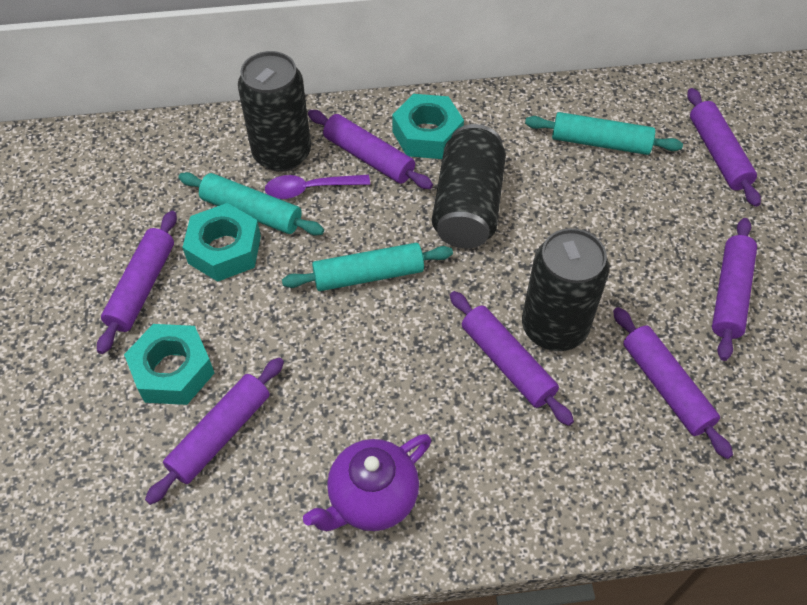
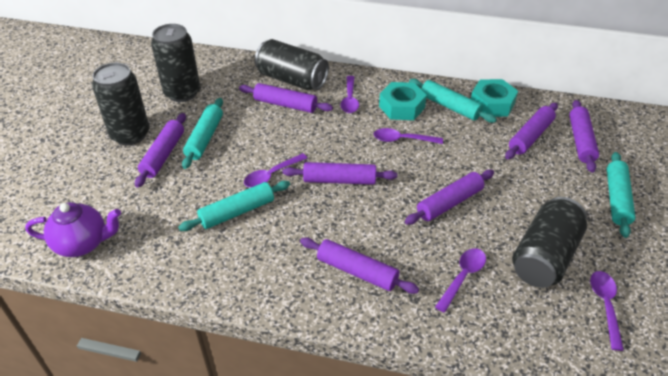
black can: 3 -> 4
purple spoon: 1 -> 5
turquoise nut: 3 -> 2
turquoise rolling pin: 3 -> 4

